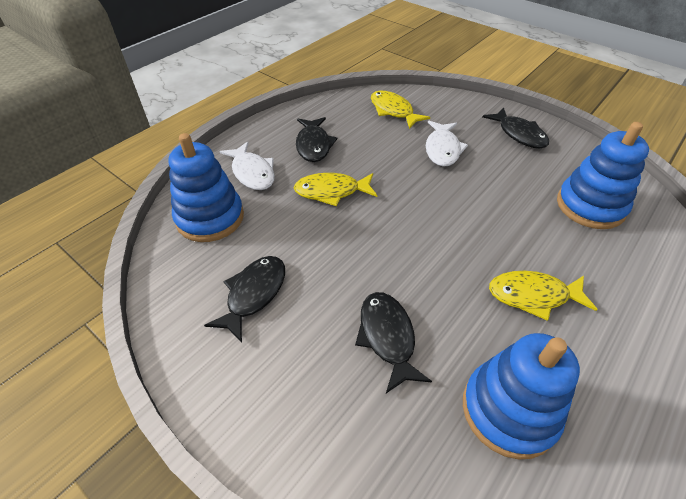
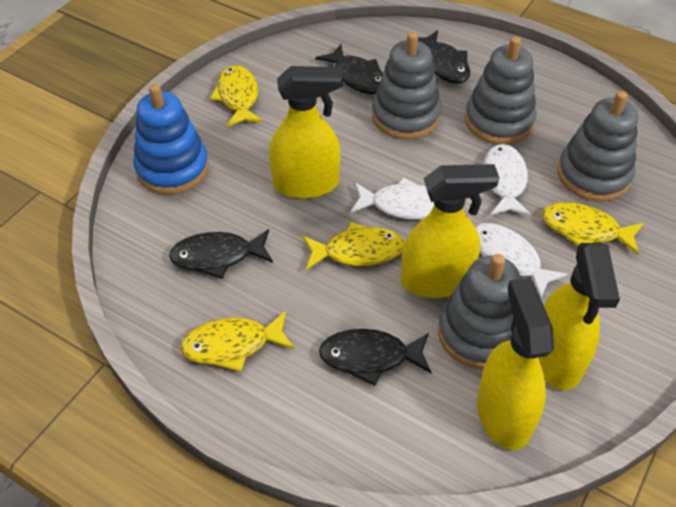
blue stacking toy: 3 -> 1
grey stacking toy: 0 -> 4
white fish: 2 -> 3
yellow fish: 3 -> 4
yellow spray bottle: 0 -> 4

